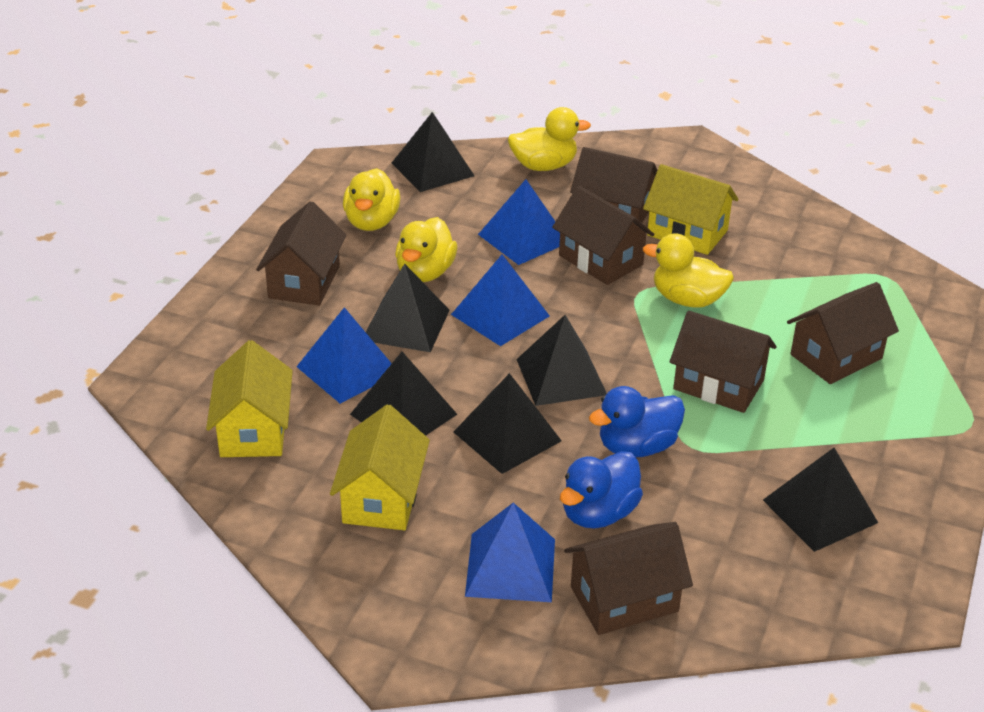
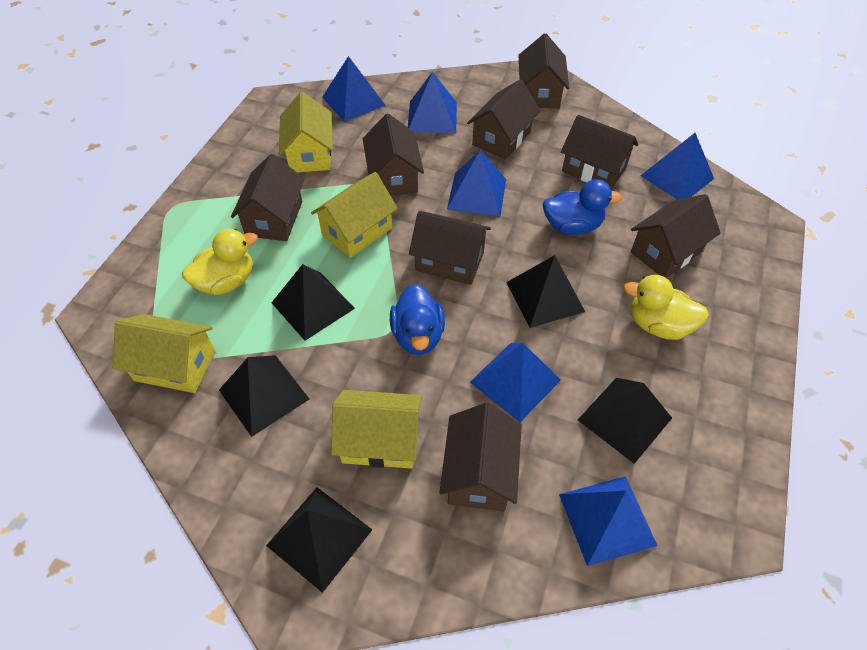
black pyramid: 6 -> 5
blue pyramid: 4 -> 6
brown house: 6 -> 8
yellow duck: 4 -> 2
yellow house: 3 -> 4

